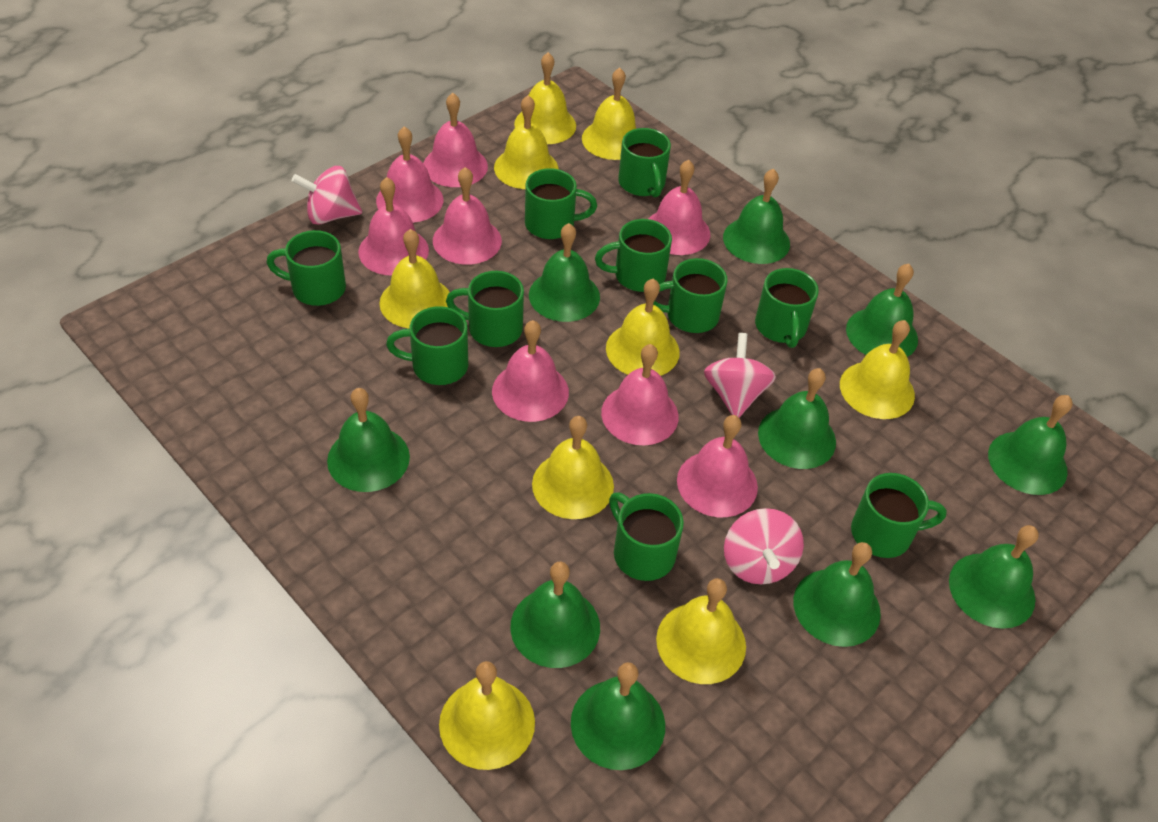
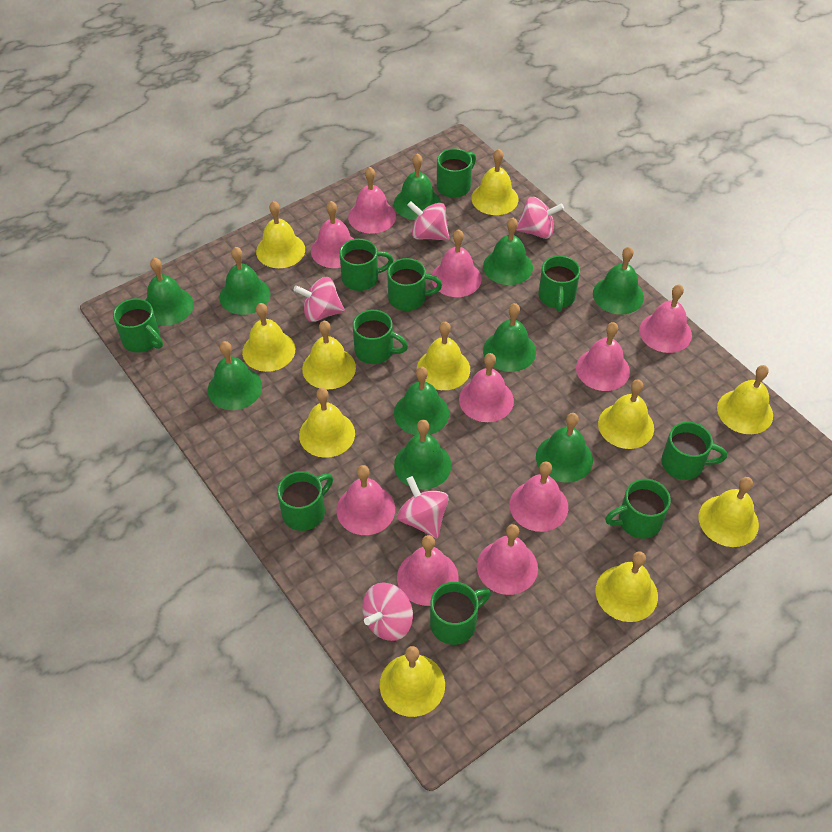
pink bell: 8 -> 10
pink spinning top: 3 -> 5
yellow bell: 9 -> 11

